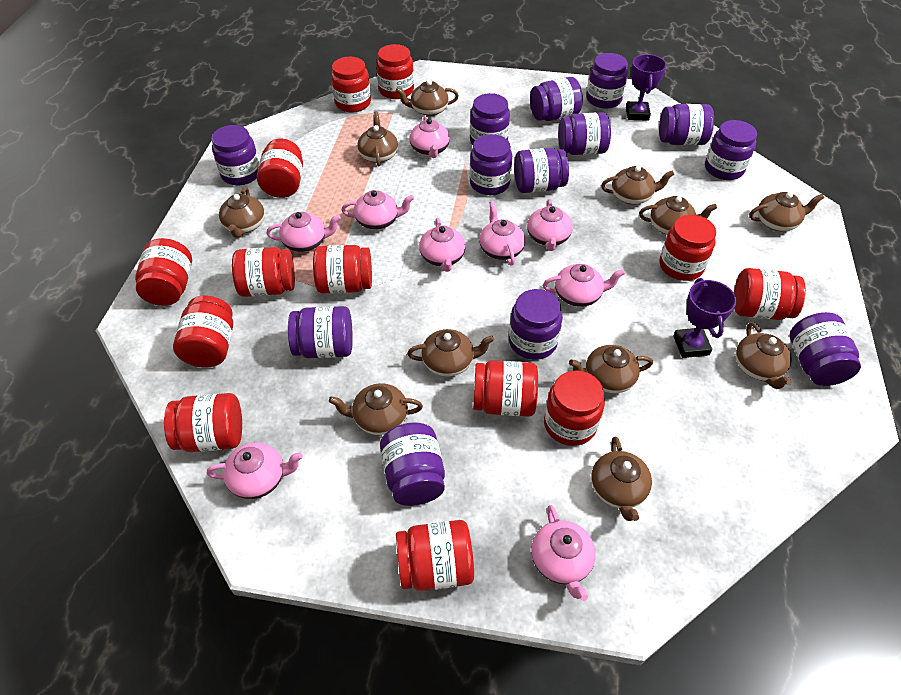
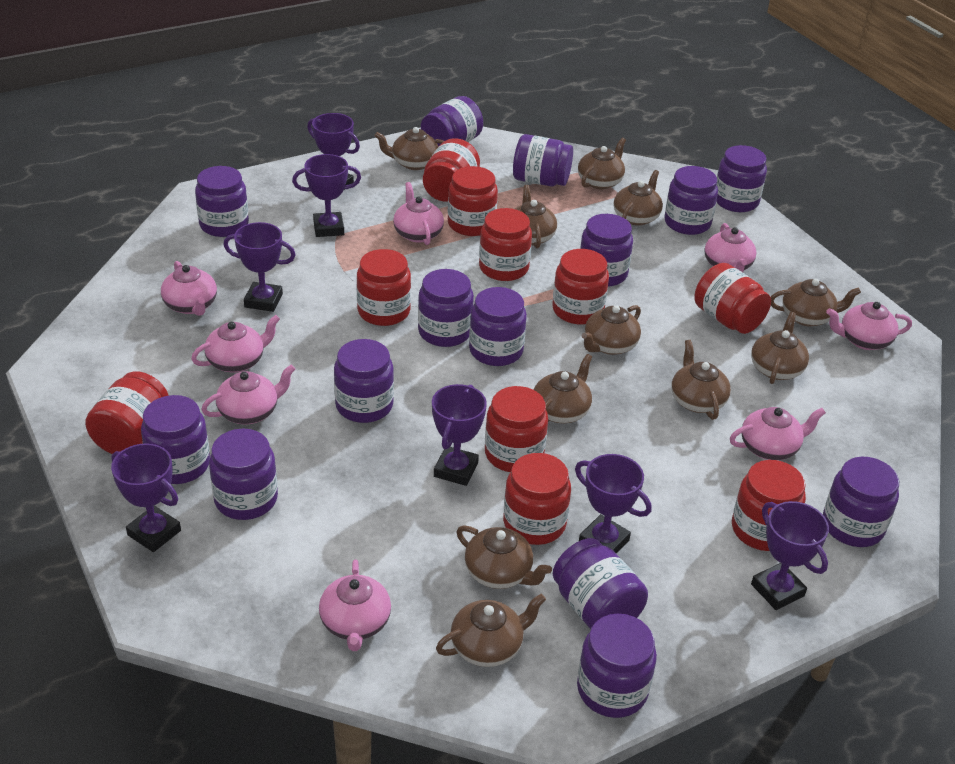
pink teapot: 9 -> 8
purple jar: 13 -> 14
purple trophy: 2 -> 7
red jar: 13 -> 10

